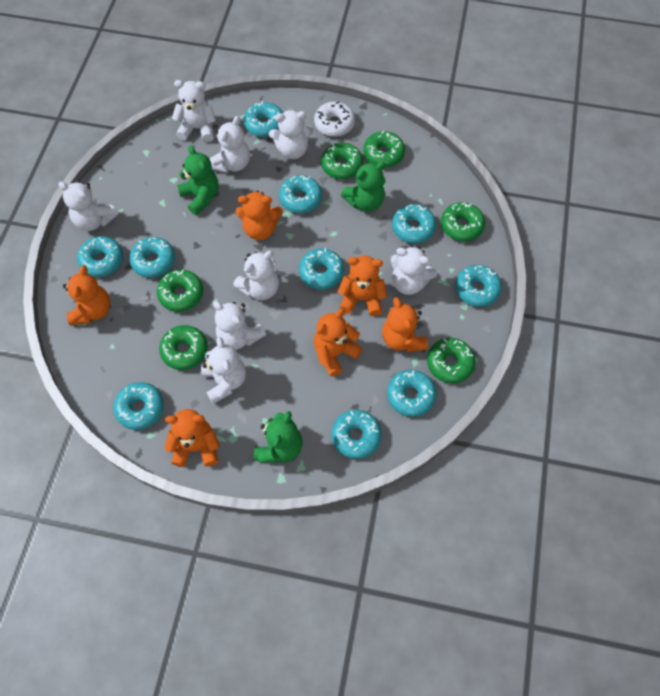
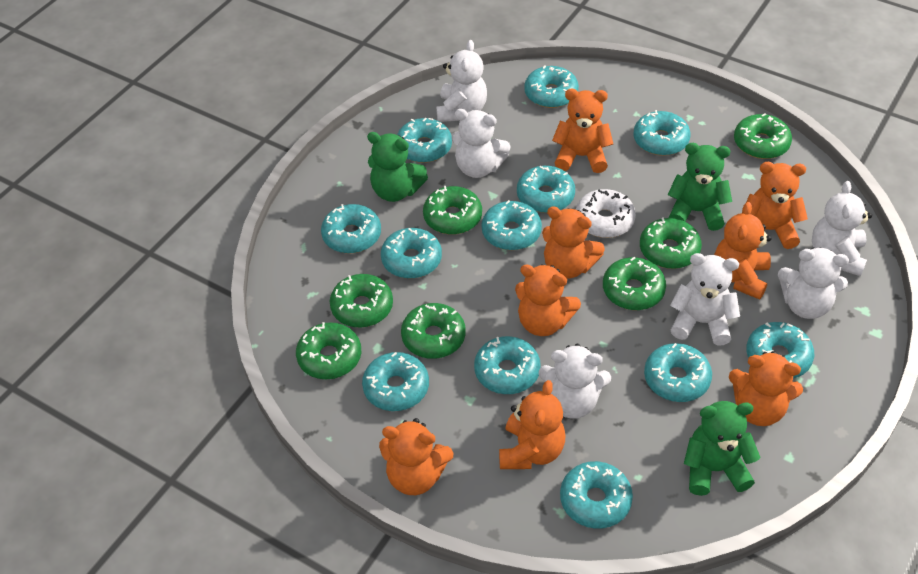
green donut: 6 -> 7
orange teddy bear: 6 -> 8
turquoise donut: 10 -> 12
white teddy bear: 8 -> 6

